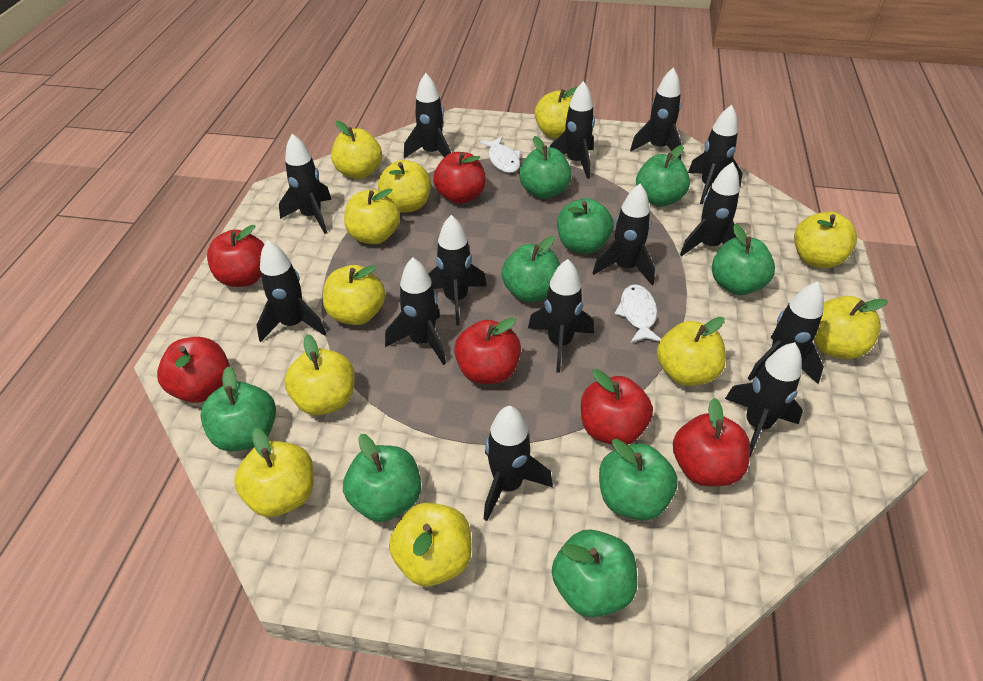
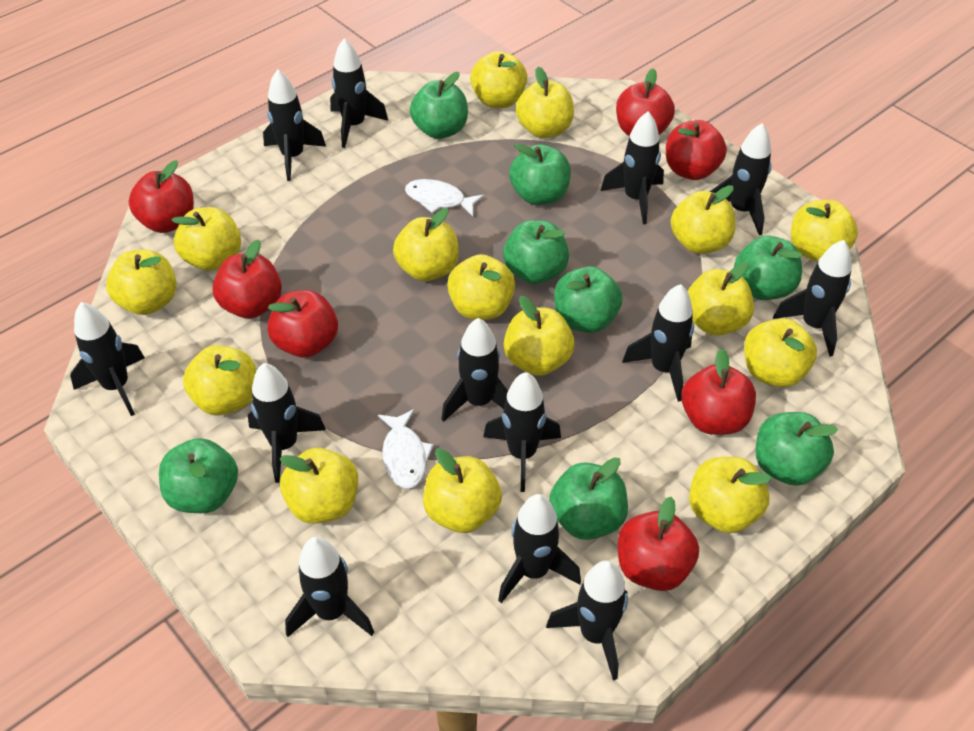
black rocket: 14 -> 13
green apple: 9 -> 8
red apple: 6 -> 7
yellow apple: 11 -> 15

